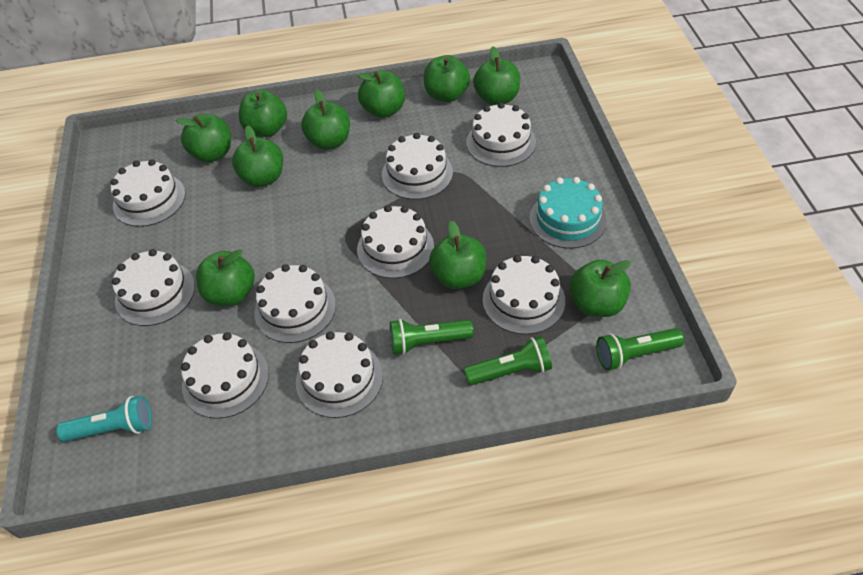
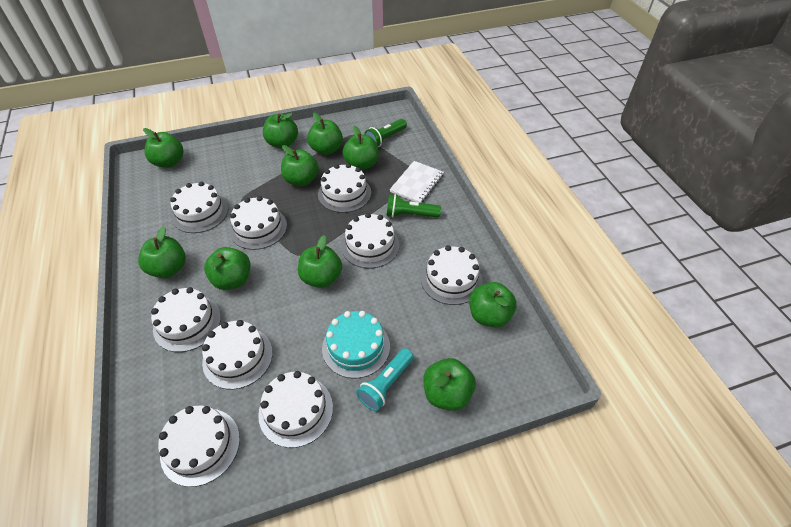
green flashlight: 3 -> 2
white notebook: 0 -> 1

